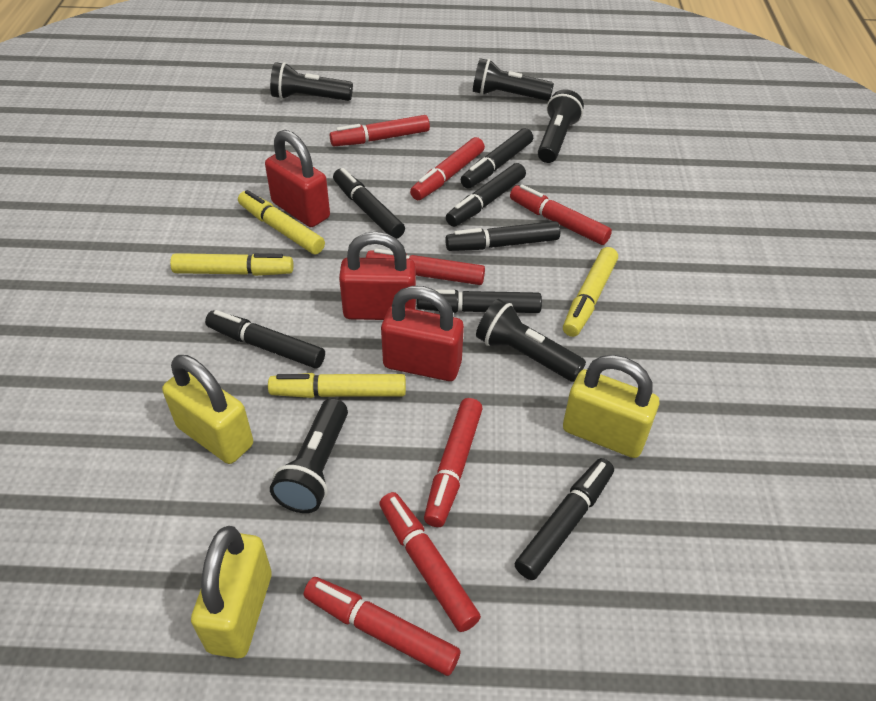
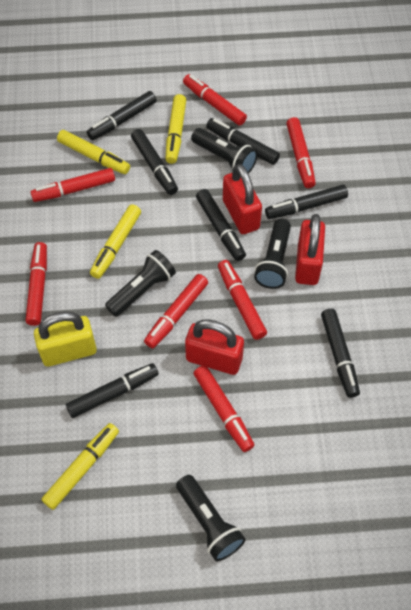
black flashlight: 5 -> 4
yellow padlock: 3 -> 1

